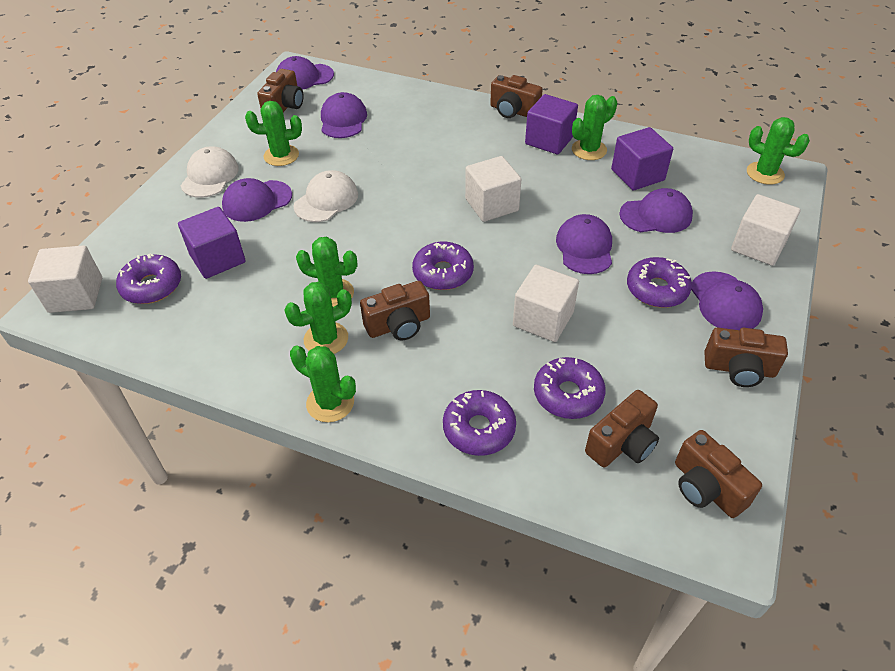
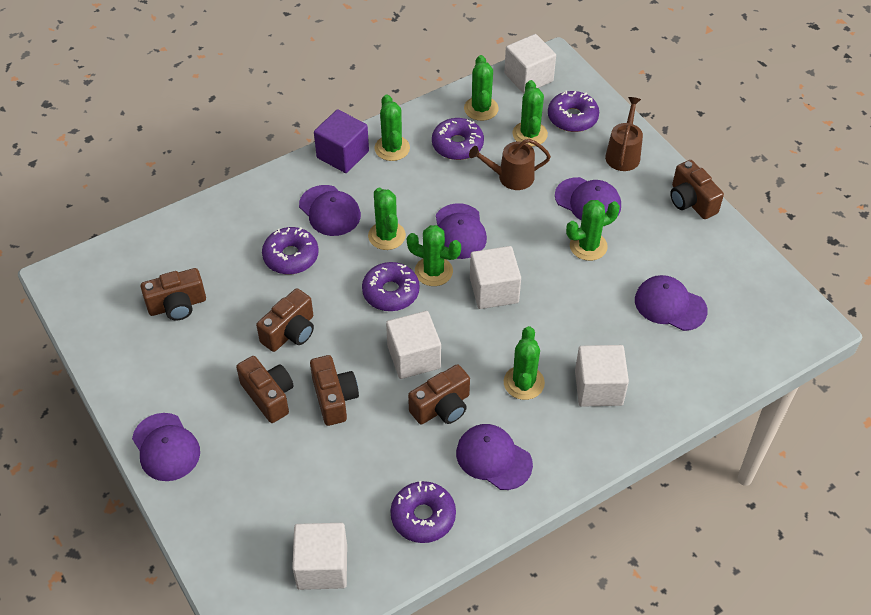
brown watering can: 0 -> 2
green cactus: 6 -> 7
purple cube: 3 -> 1
white cap: 2 -> 0
white cube: 4 -> 5

